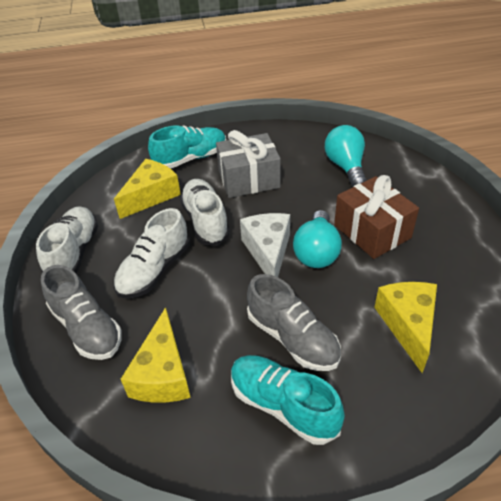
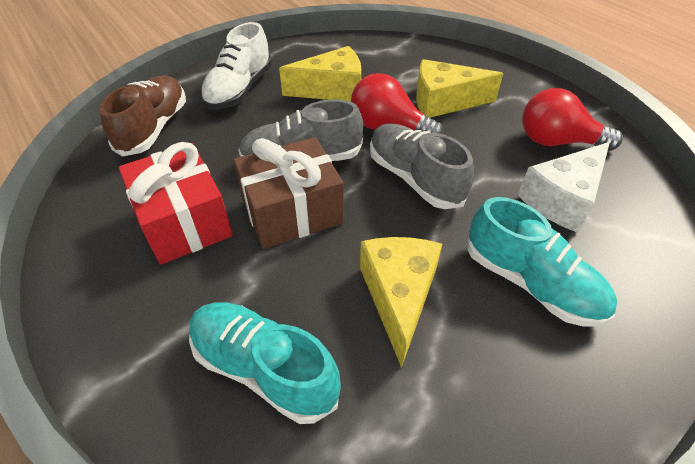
brown shoe: 0 -> 1
grey gift: 1 -> 0
red gift: 0 -> 1
red light bulb: 0 -> 2
turquoise light bulb: 2 -> 0
white shoe: 3 -> 1

